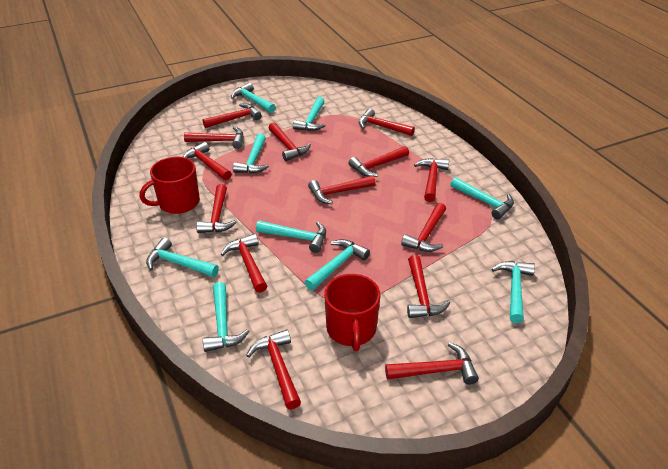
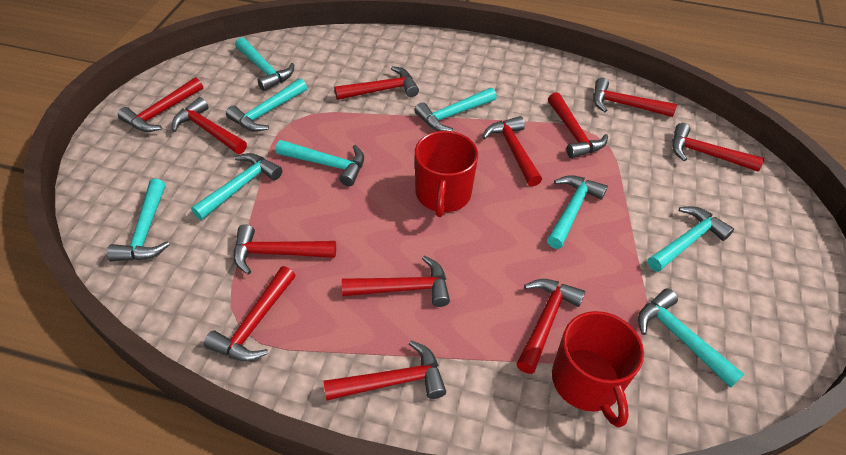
red hammer: 14 -> 12

